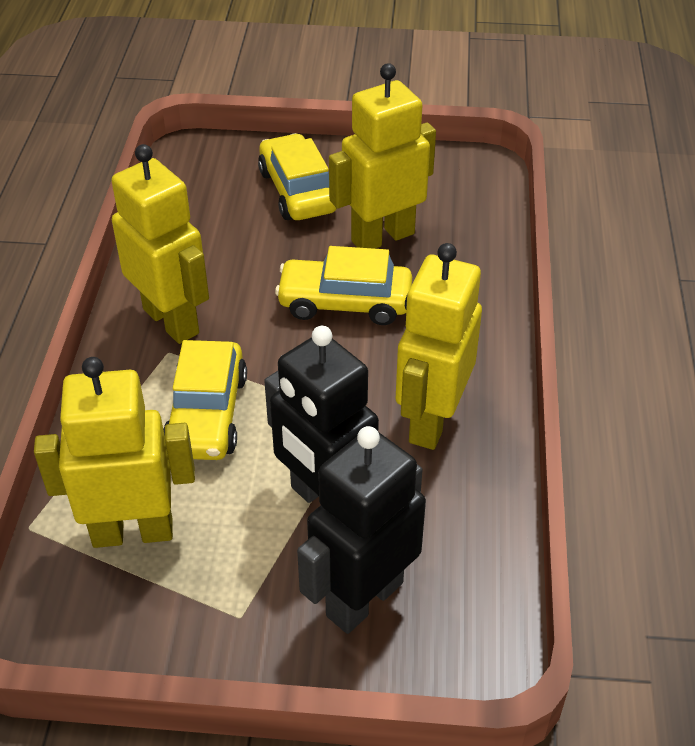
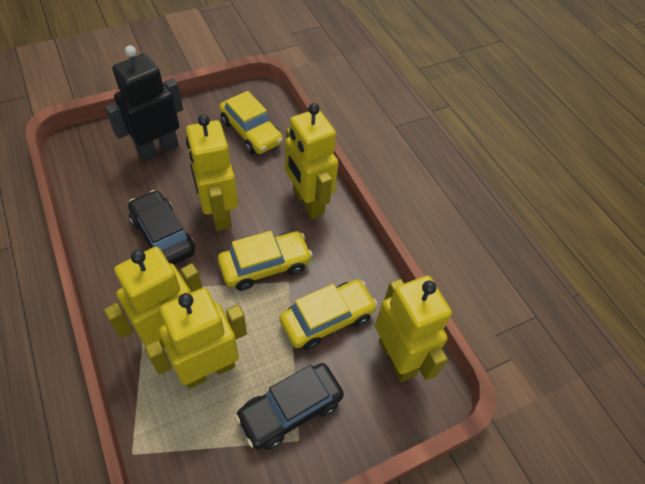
black car: 0 -> 2
black robot: 2 -> 1
yellow robot: 4 -> 5

